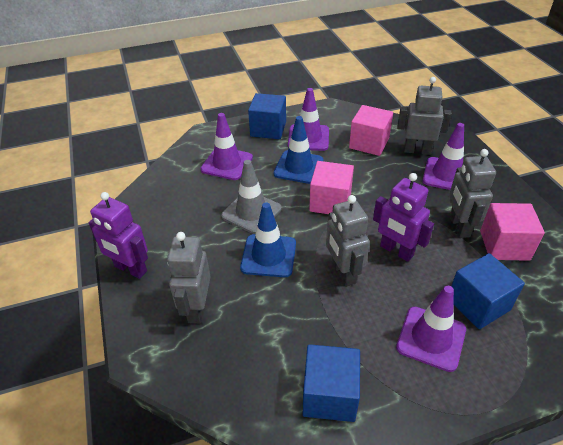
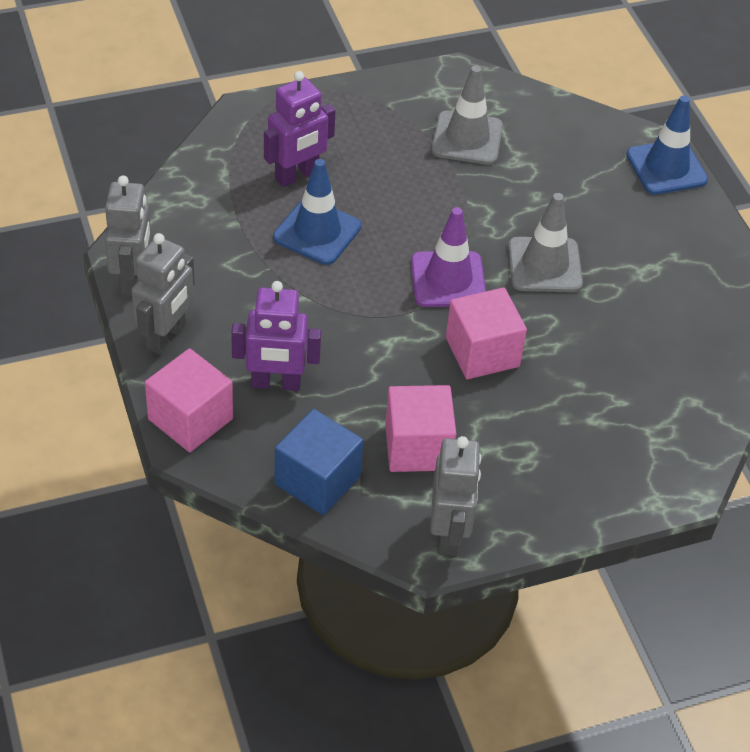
blue cube: 3 -> 1
grey robot: 4 -> 3
grey traffic cone: 1 -> 2
purple traffic cone: 4 -> 1

